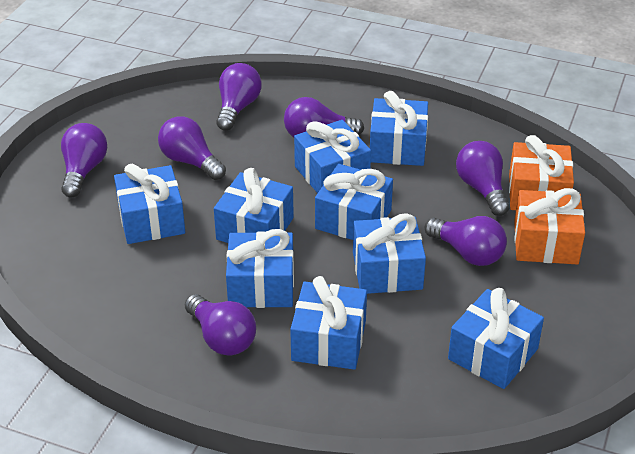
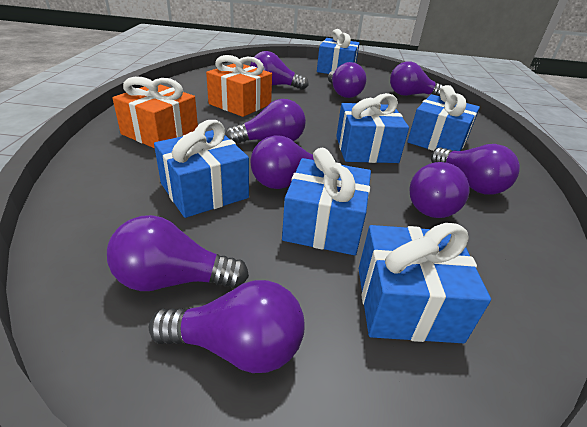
blue gift: 9 -> 6
purple light bulb: 7 -> 9

